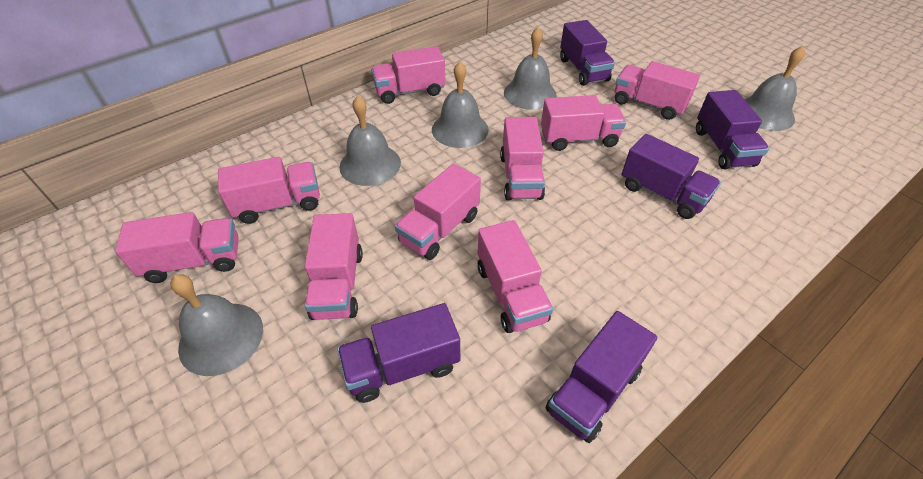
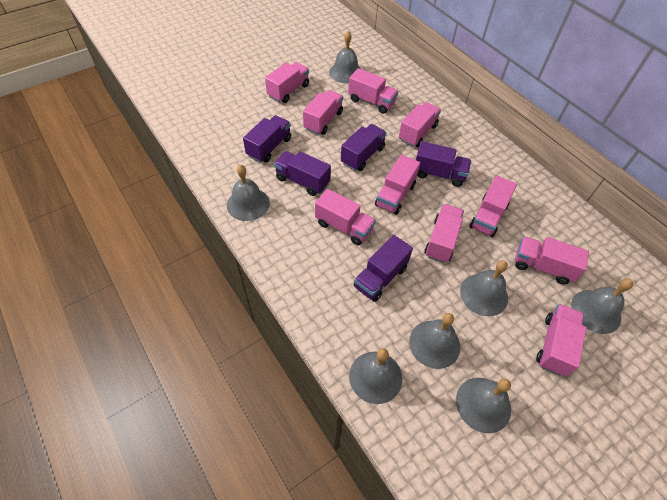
grey bell: 5 -> 7
pink truck: 9 -> 10

